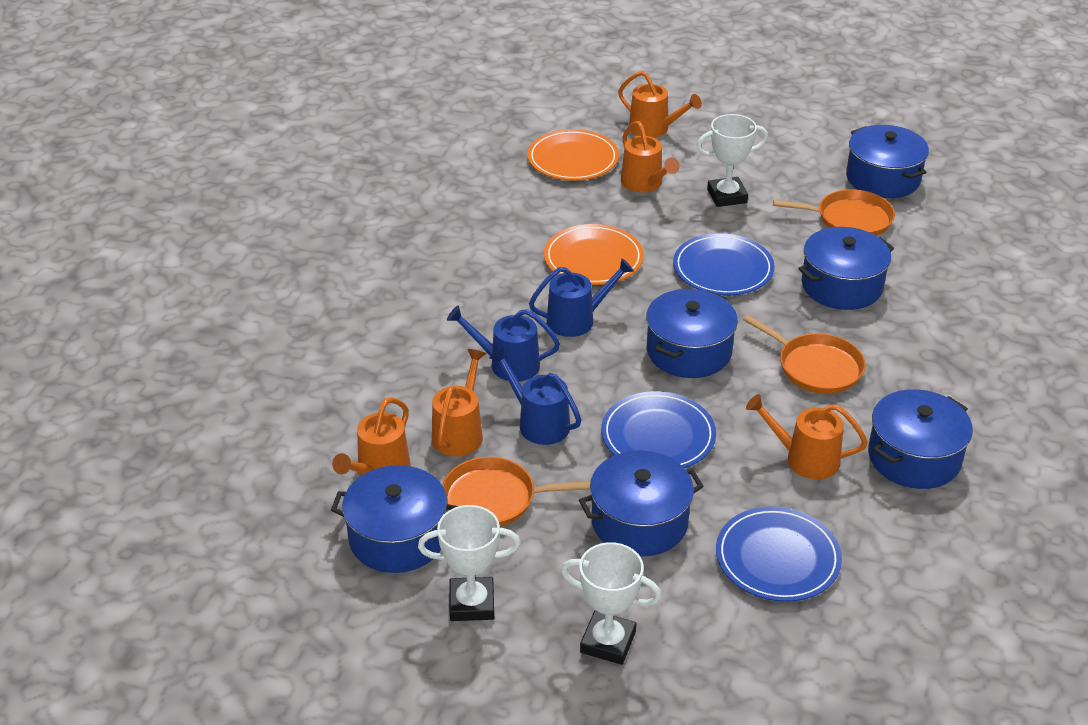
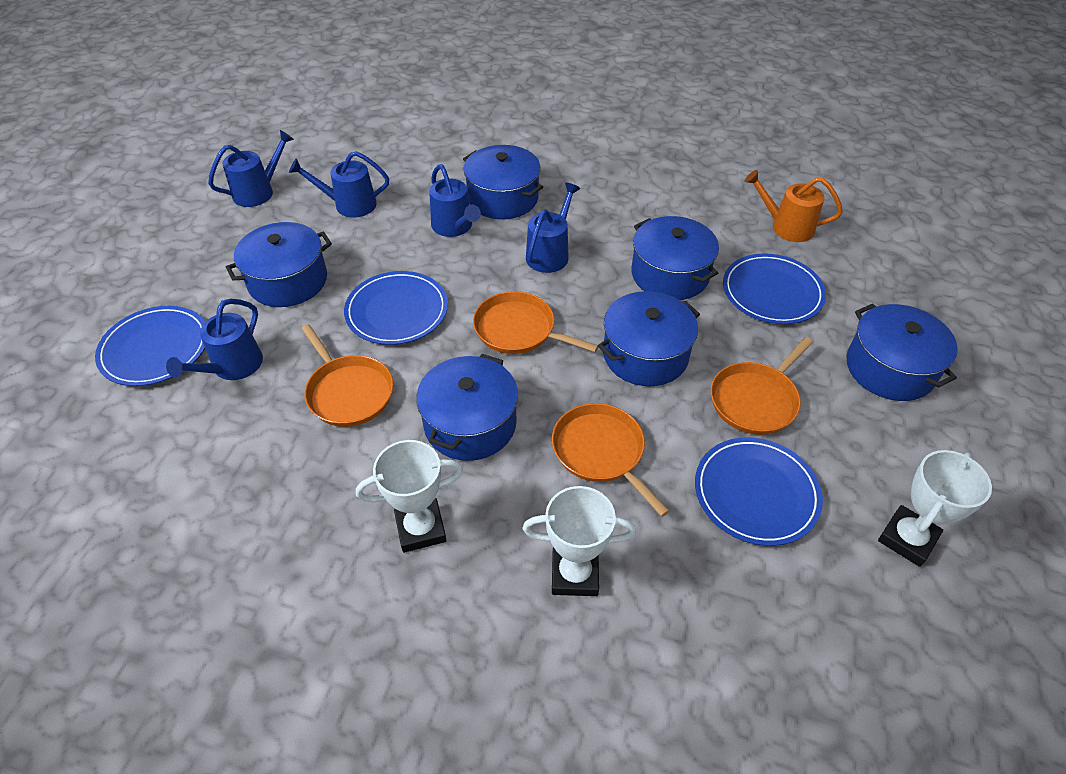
blue plate: 3 -> 4
blue watering can: 3 -> 5
orange pan: 3 -> 4
orange plate: 2 -> 0
orange watering can: 5 -> 1

